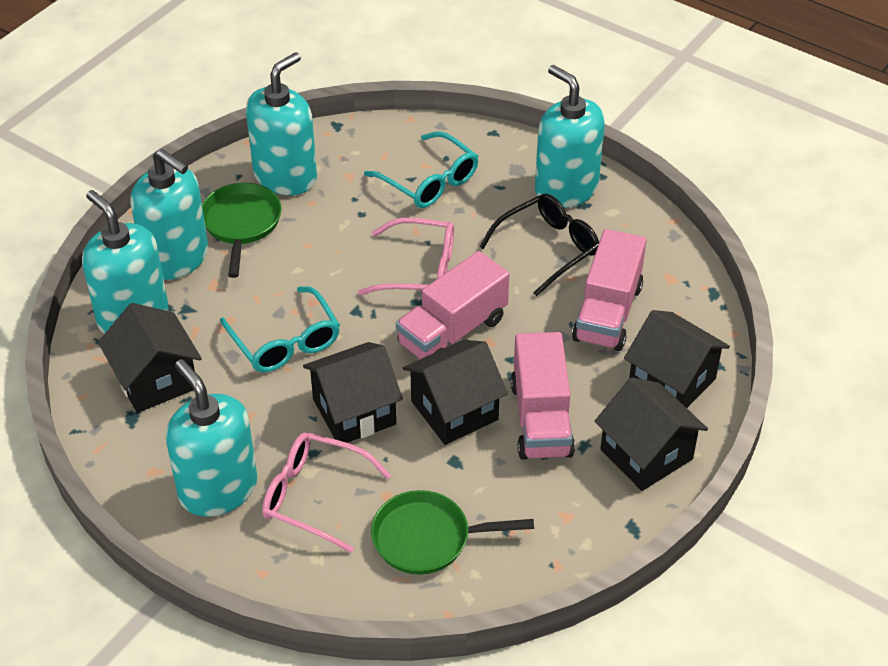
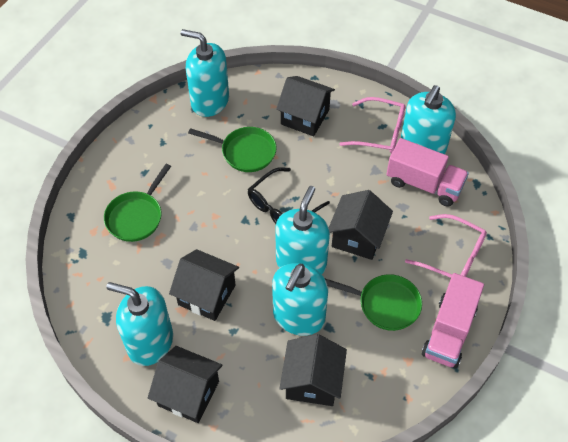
green pan: 2 -> 3
pink truck: 3 -> 2
turquoise glasses: 2 -> 0

